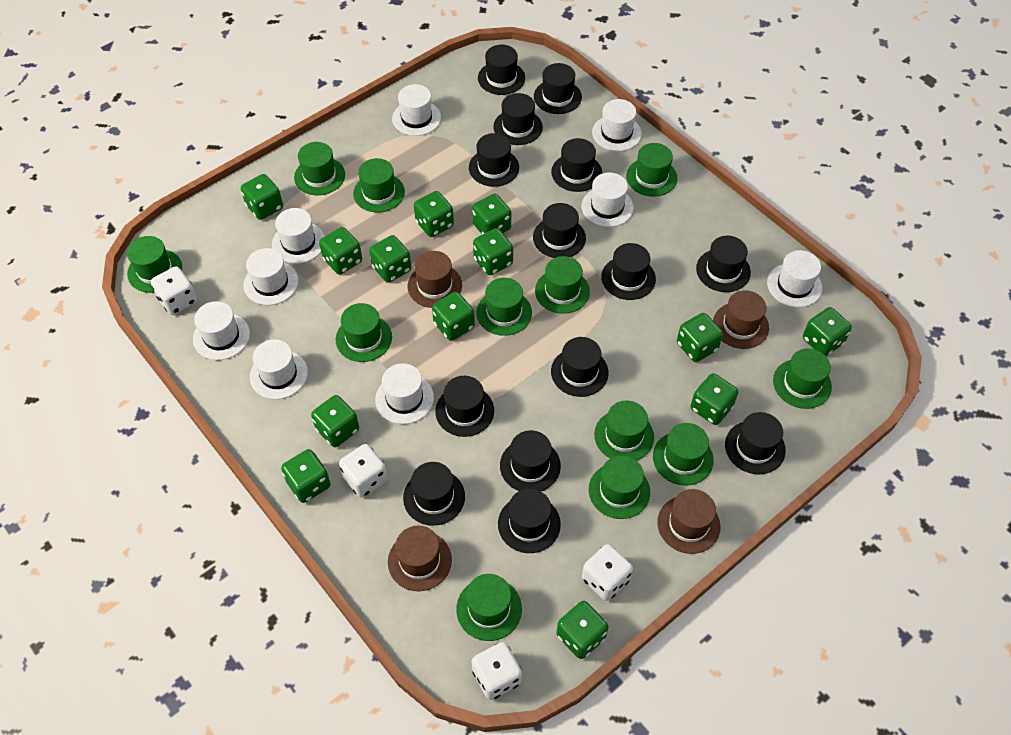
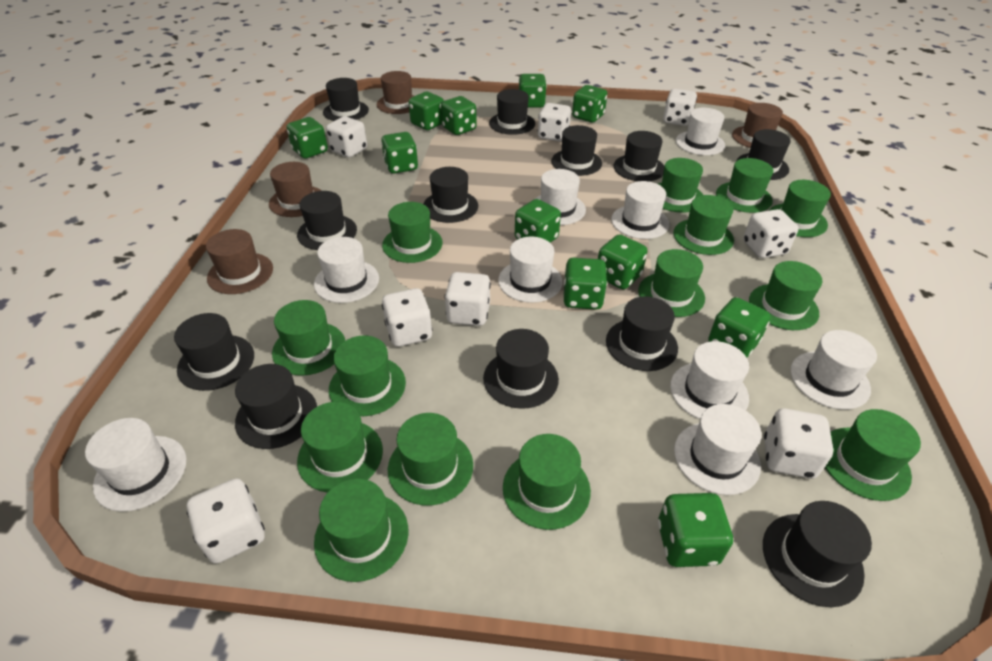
black hat: 14 -> 12
green dice: 13 -> 11
green hat: 12 -> 14
white dice: 4 -> 8

